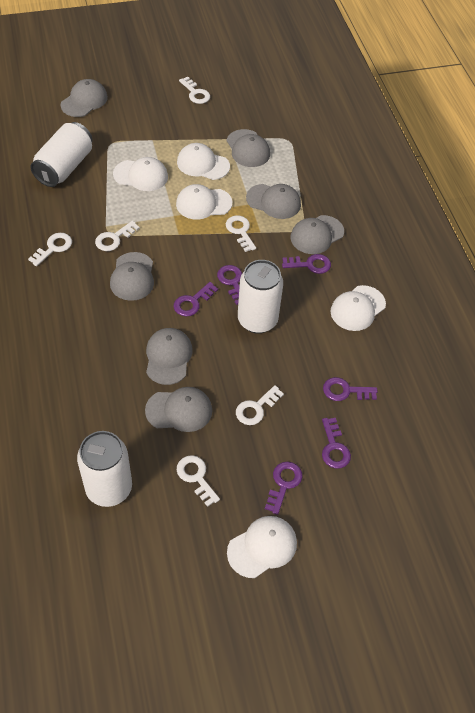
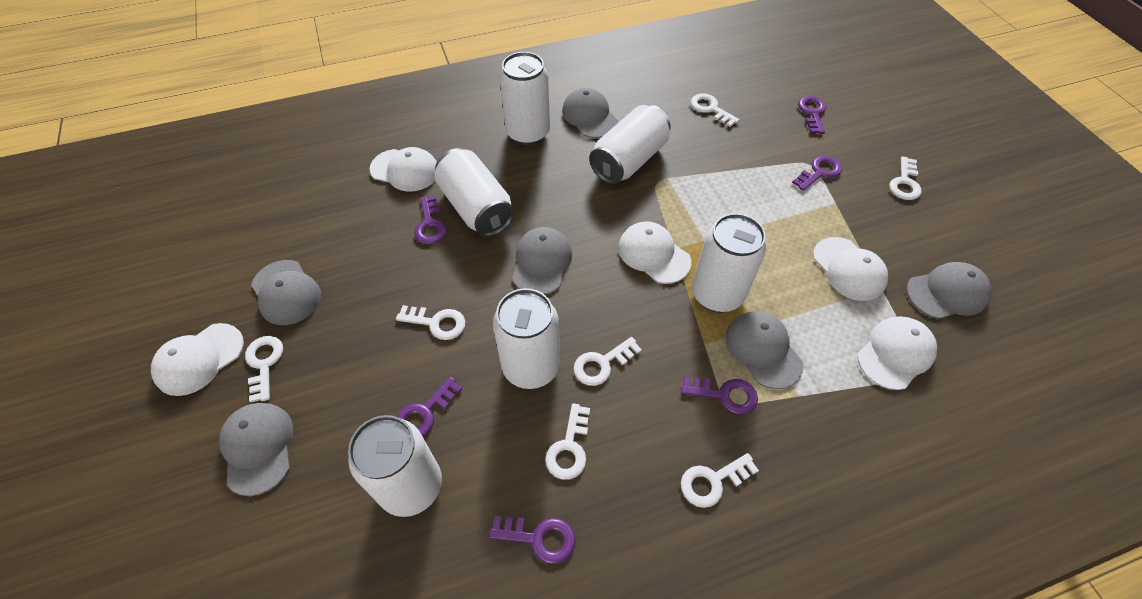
grey cap: 7 -> 6
white can: 3 -> 6
white key: 6 -> 7

